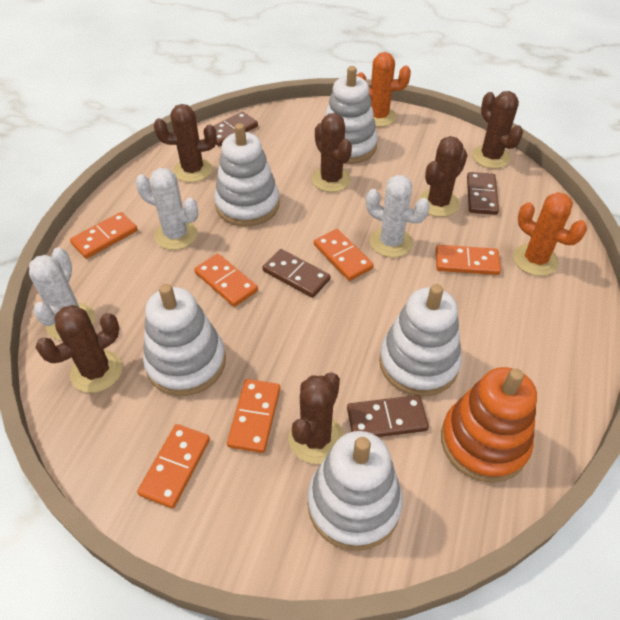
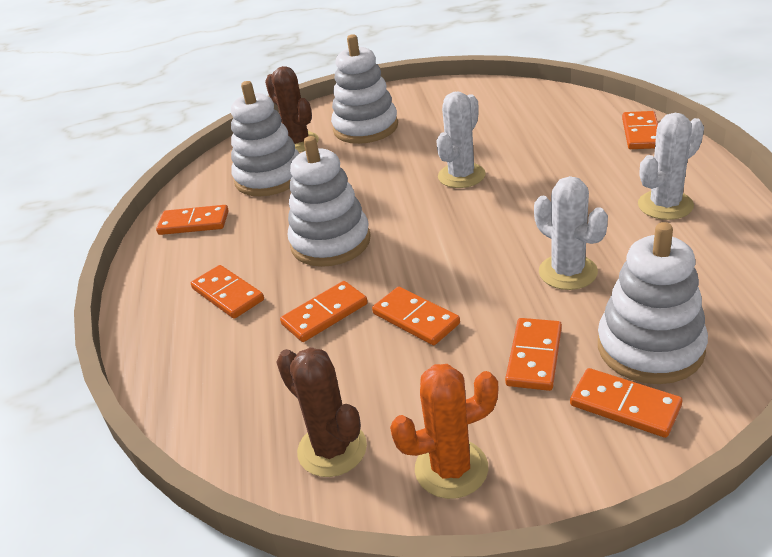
brown cactus: 6 -> 2
brown domino: 4 -> 0
orange cactus: 2 -> 1
orange domino: 6 -> 7
orange stacking toy: 1 -> 0
white stacking toy: 5 -> 4

